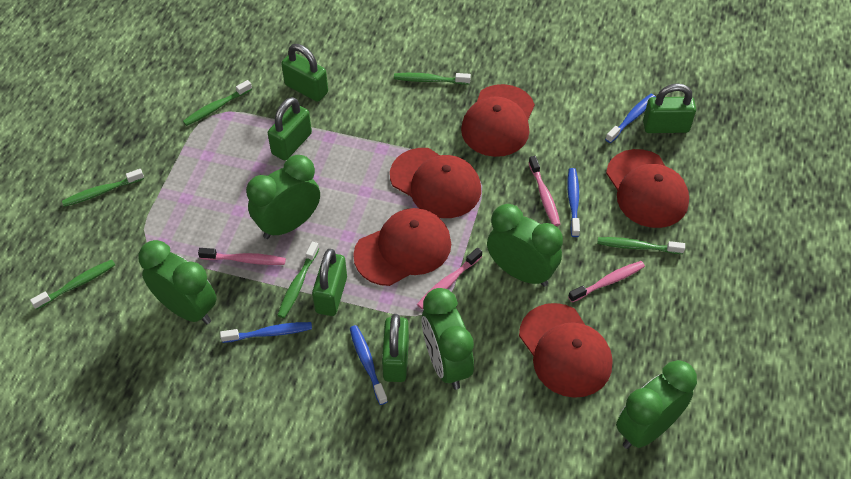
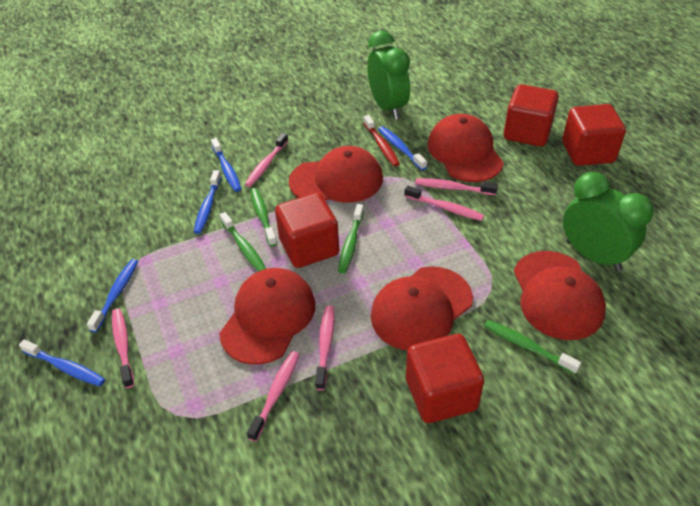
blue toothbrush: 4 -> 5
green clock: 5 -> 2
green padlock: 5 -> 0
green toothbrush: 6 -> 4
pink toothbrush: 4 -> 6
red cube: 0 -> 4
red toothbrush: 0 -> 1

